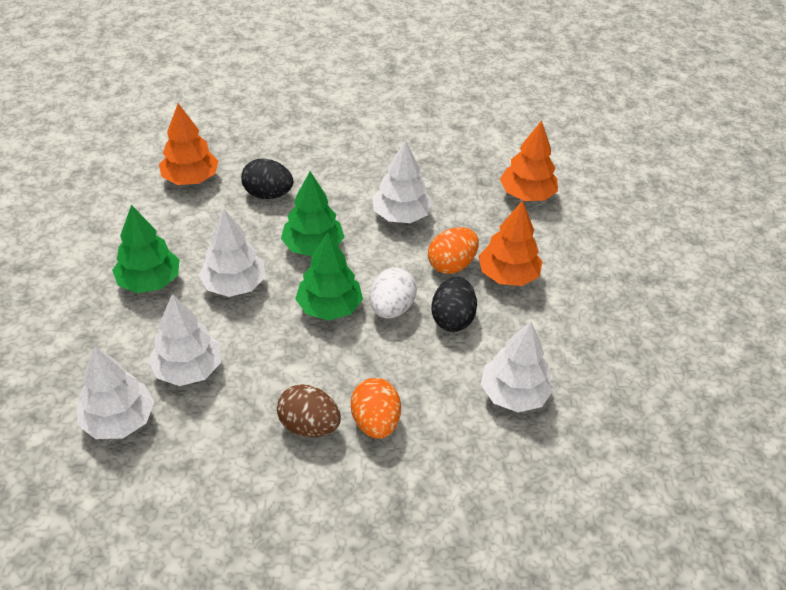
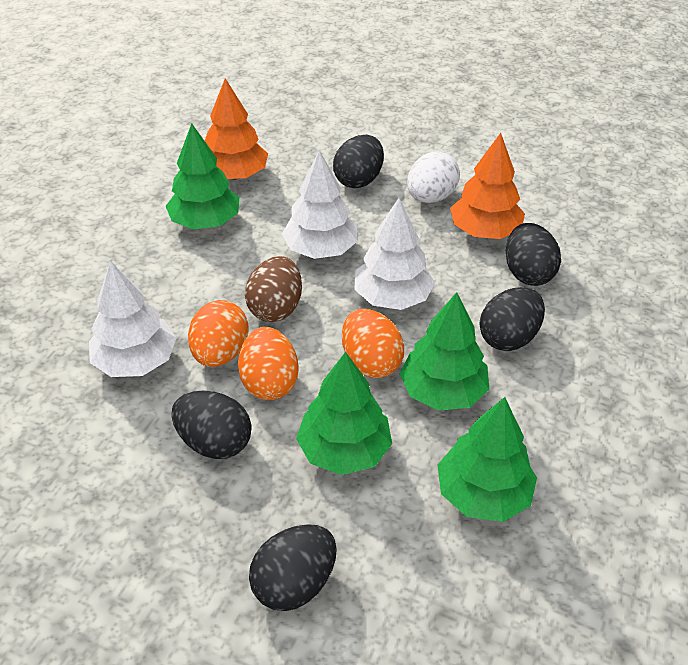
black egg: 2 -> 5
green tree: 3 -> 4
orange egg: 2 -> 3
orange tree: 3 -> 2
white tree: 5 -> 3

